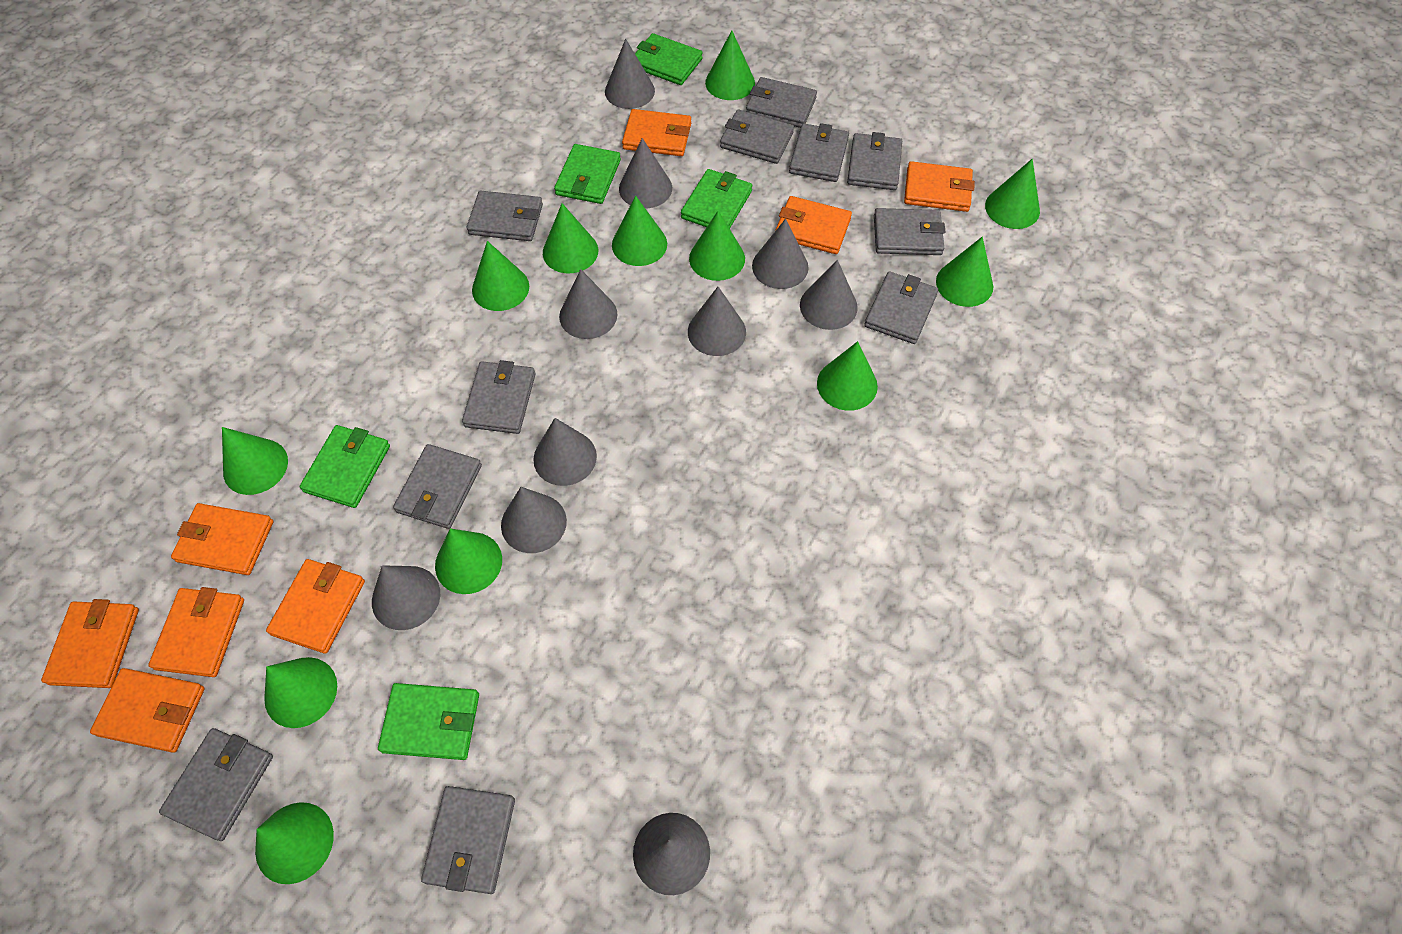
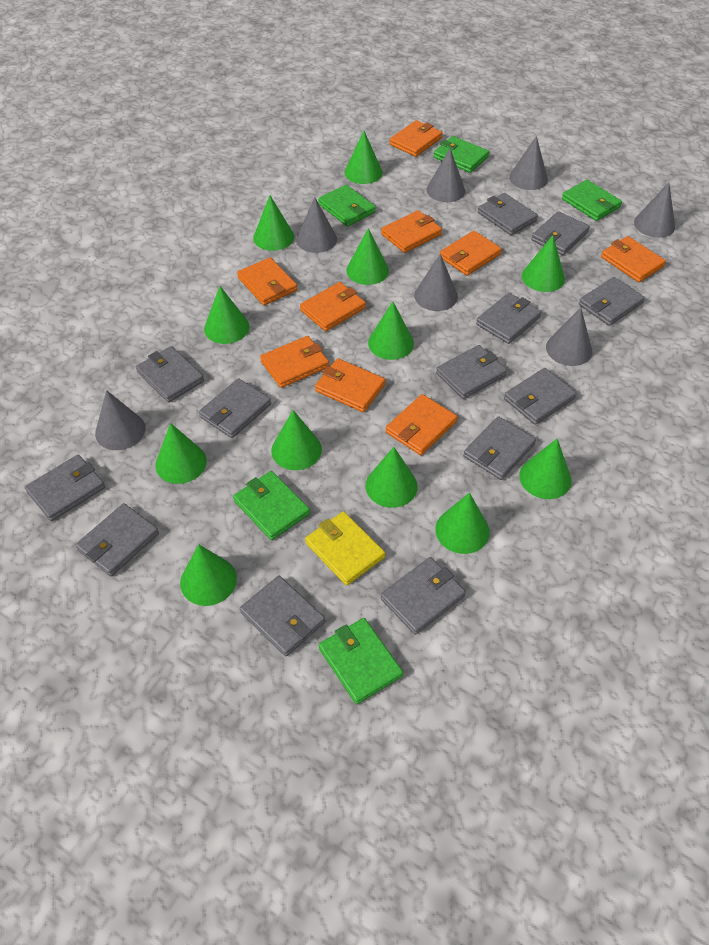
grey cone: 10 -> 7
grey wallet: 11 -> 13
orange wallet: 8 -> 9
yellow wallet: 0 -> 1

